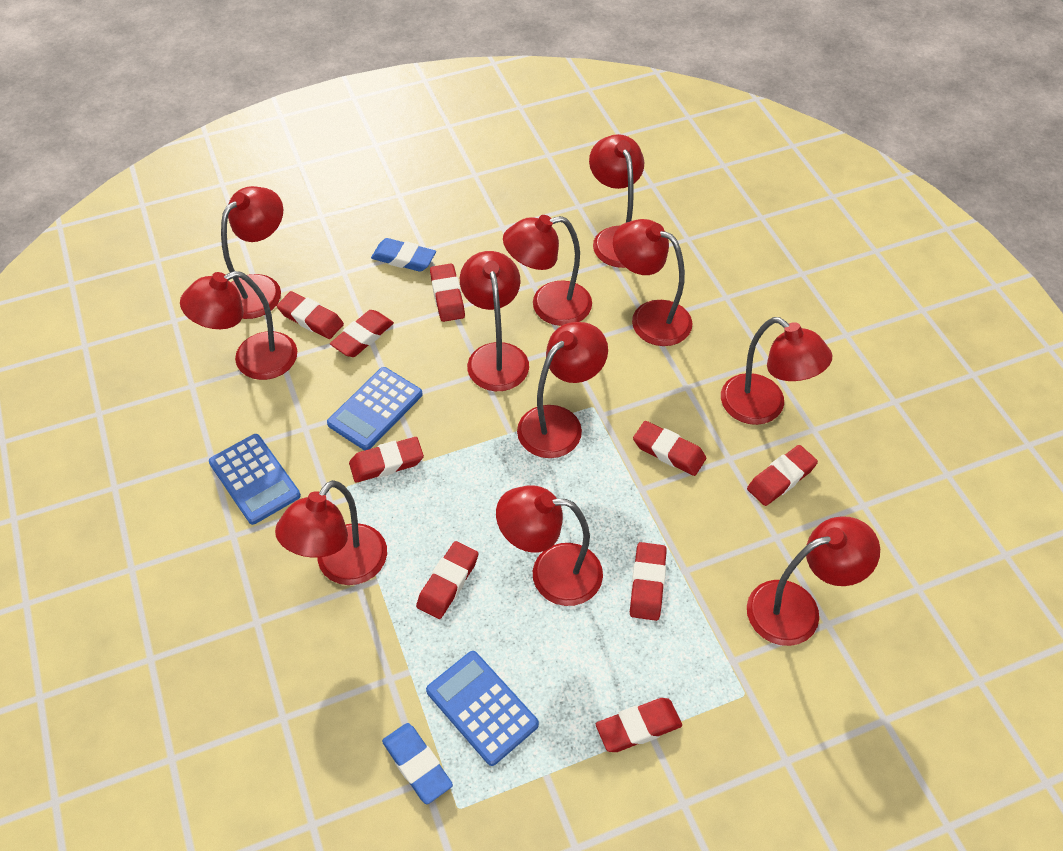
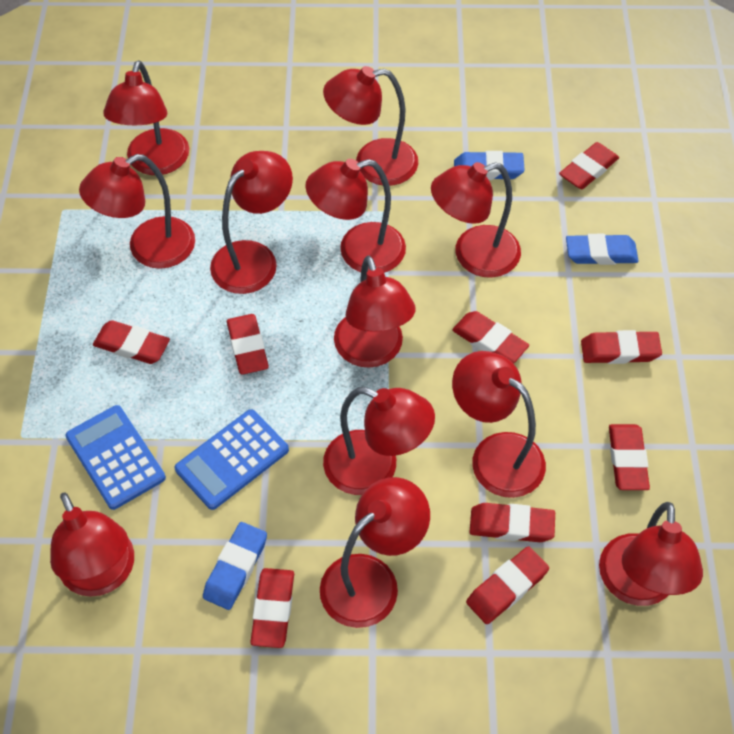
blue calculator: 3 -> 2
blue eraser: 2 -> 3
red lamp: 11 -> 12

